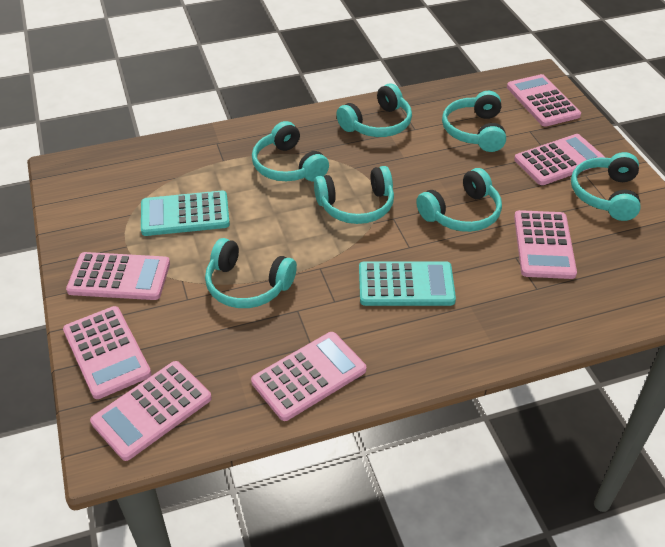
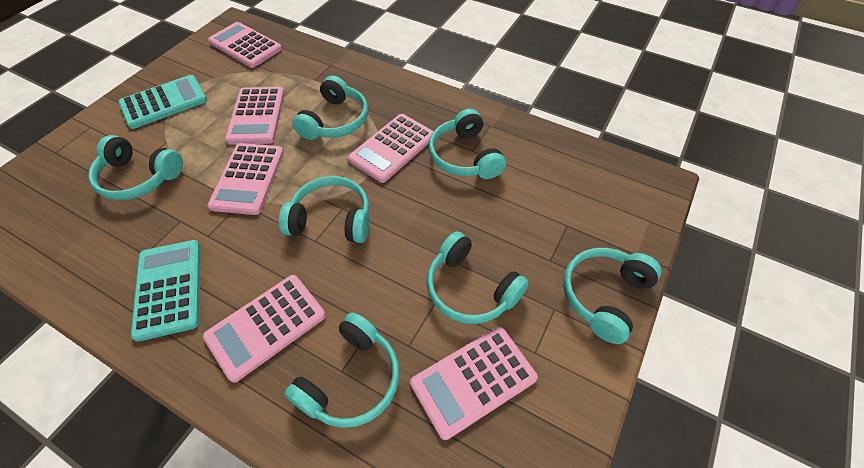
pink calculator: 7 -> 6

